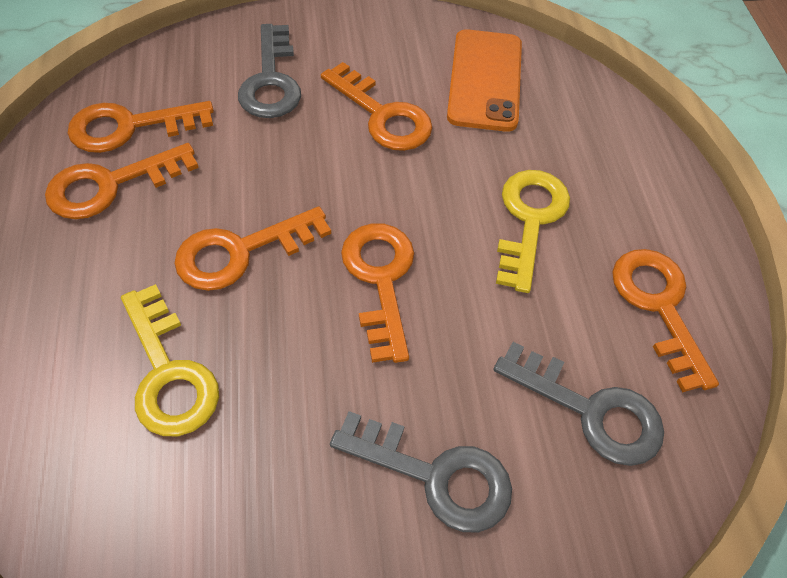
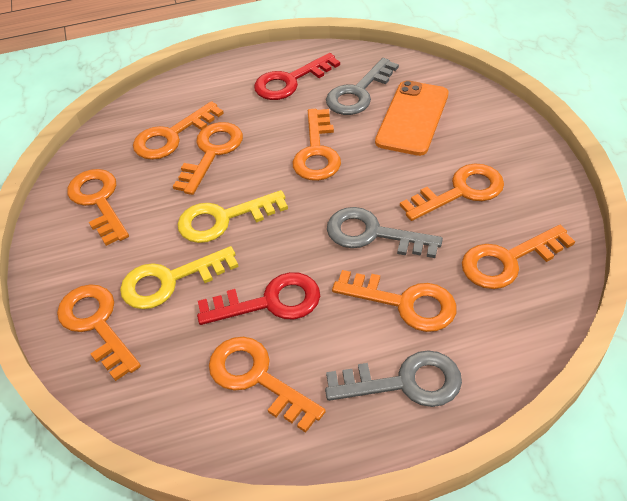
orange key: 6 -> 9
red key: 0 -> 2

